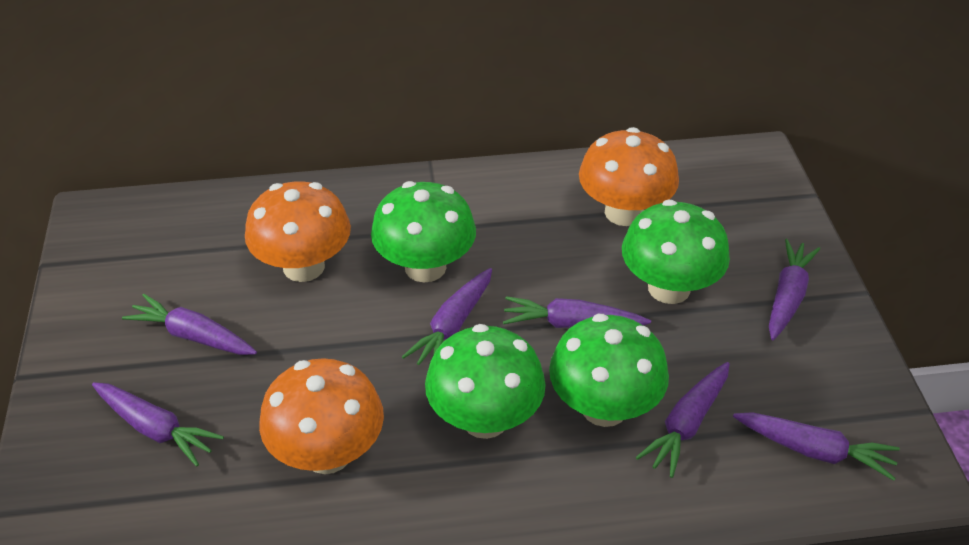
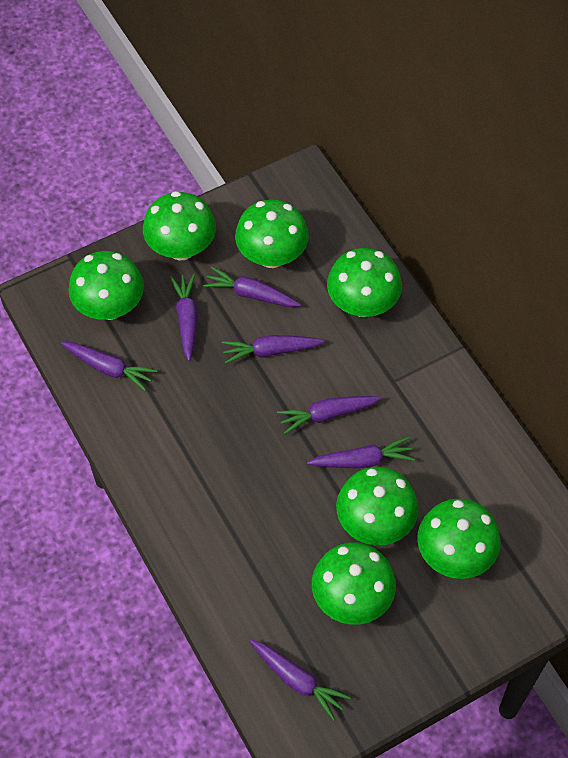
green mushroom: 4 -> 7
orange mushroom: 3 -> 0

